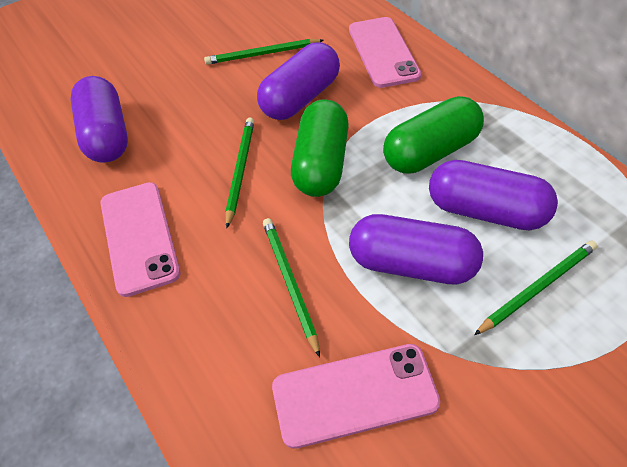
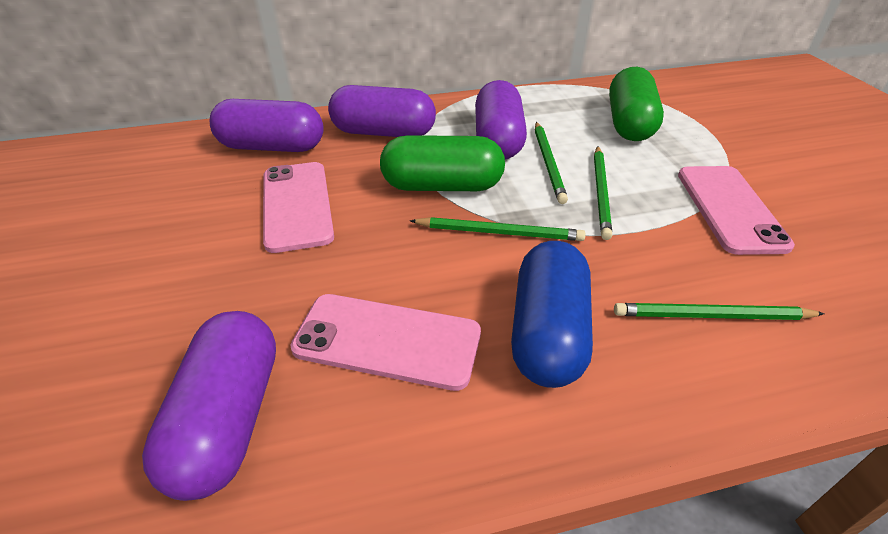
blue capsule: 0 -> 1

